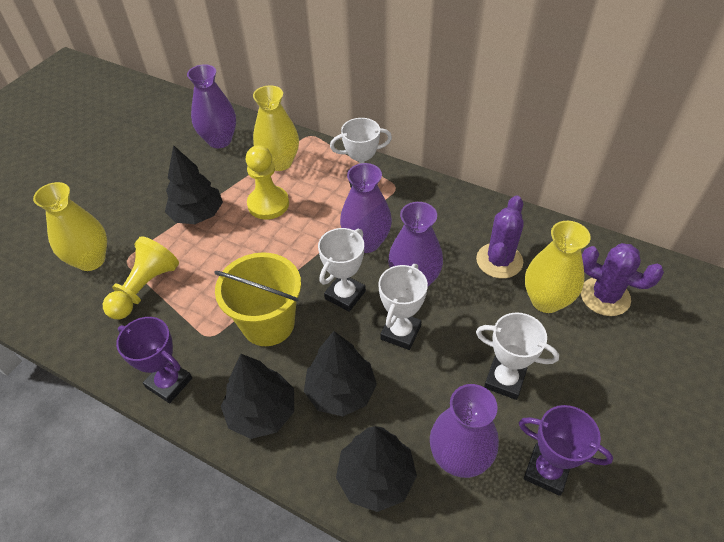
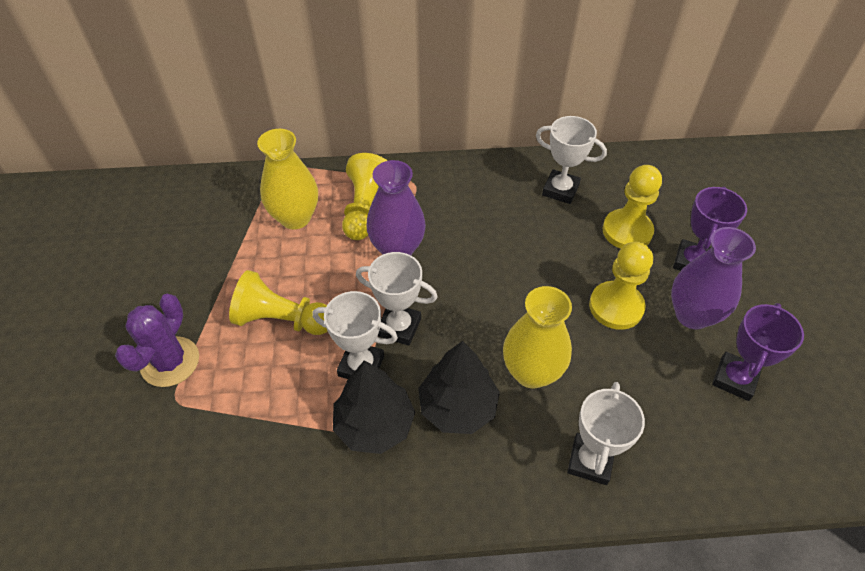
black tree: 4 -> 2
purple cactus: 2 -> 1
purple vase: 4 -> 2
yellow bucket: 1 -> 0
yellow pawn: 2 -> 4
yellow vase: 3 -> 2

